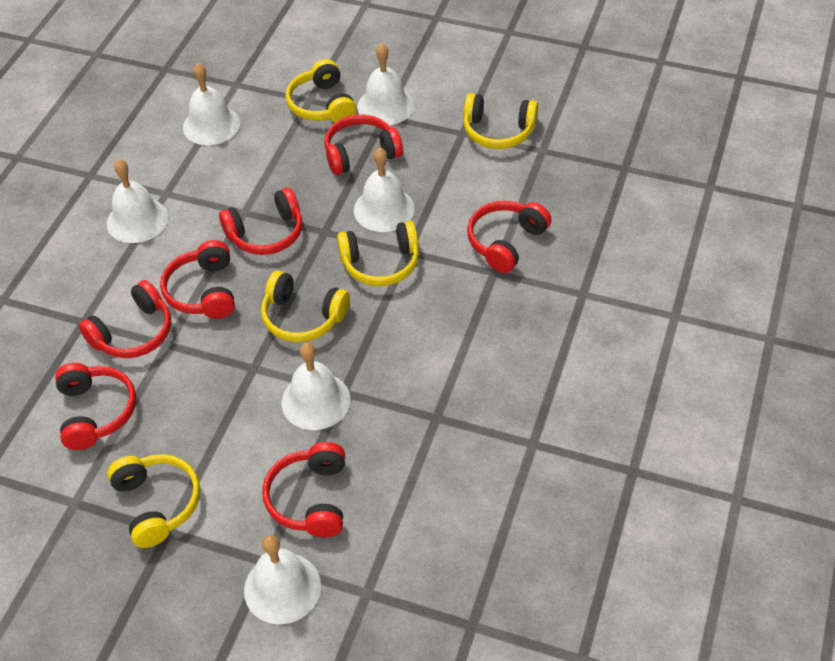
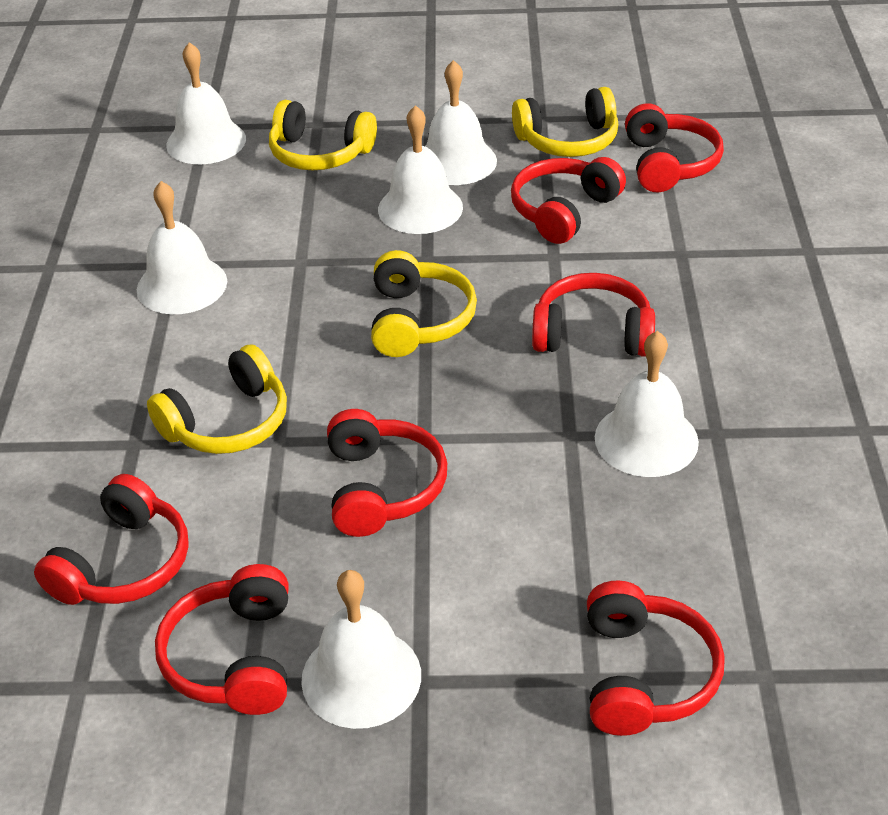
yellow headphones: 5 -> 4

